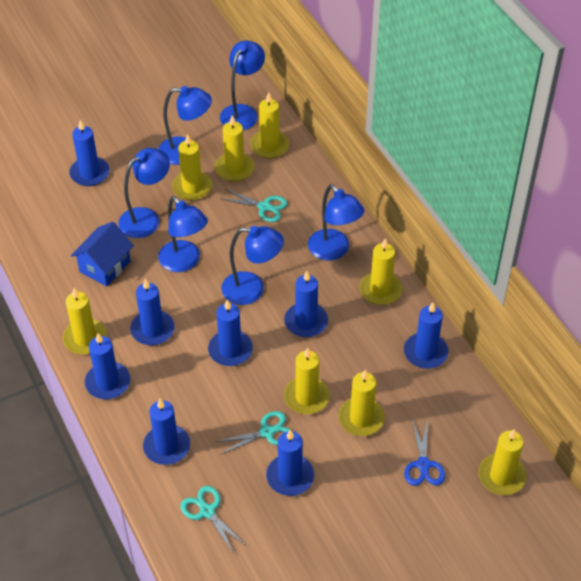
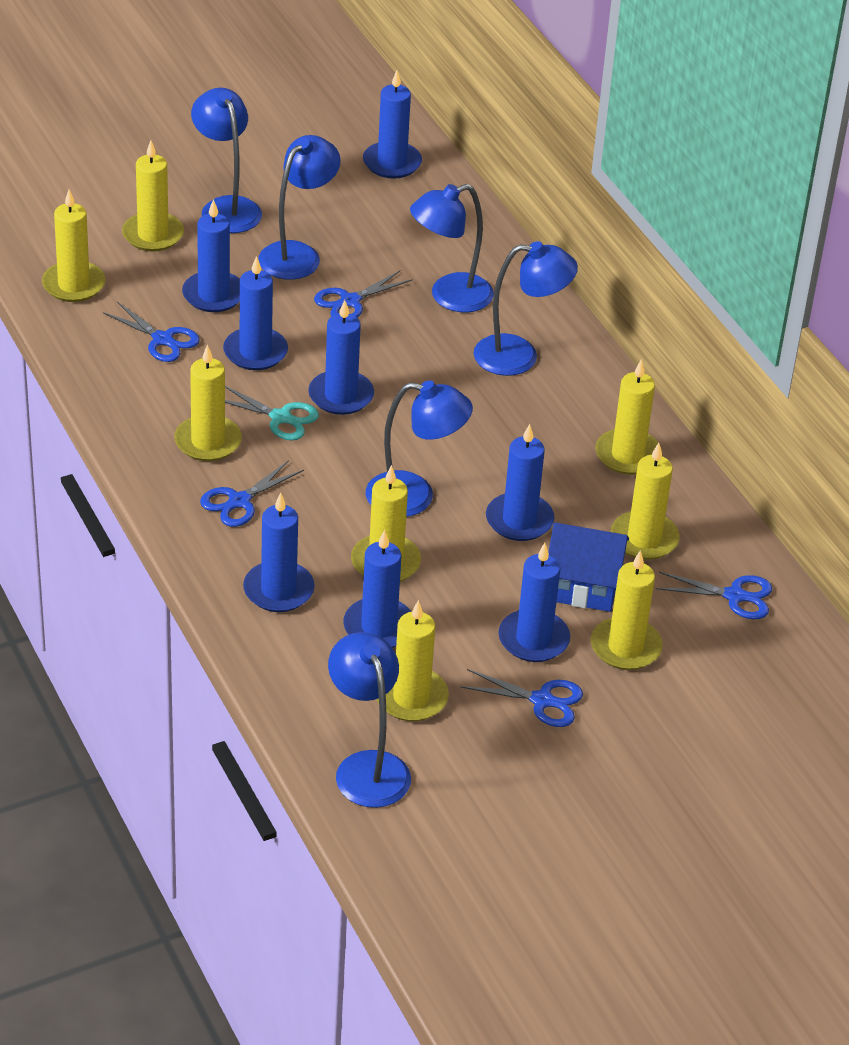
blue scissors: 1 -> 5
turquoise scissors: 3 -> 1

